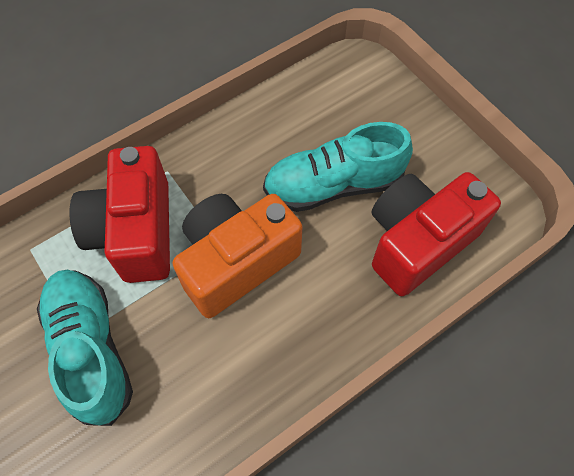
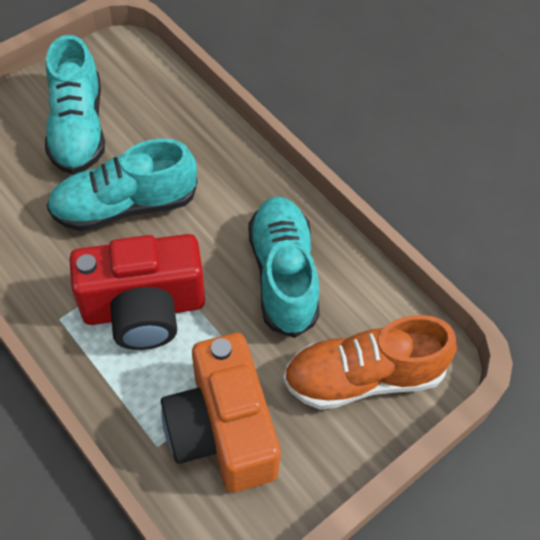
orange shoe: 0 -> 1
red camera: 2 -> 1
turquoise shoe: 2 -> 3

